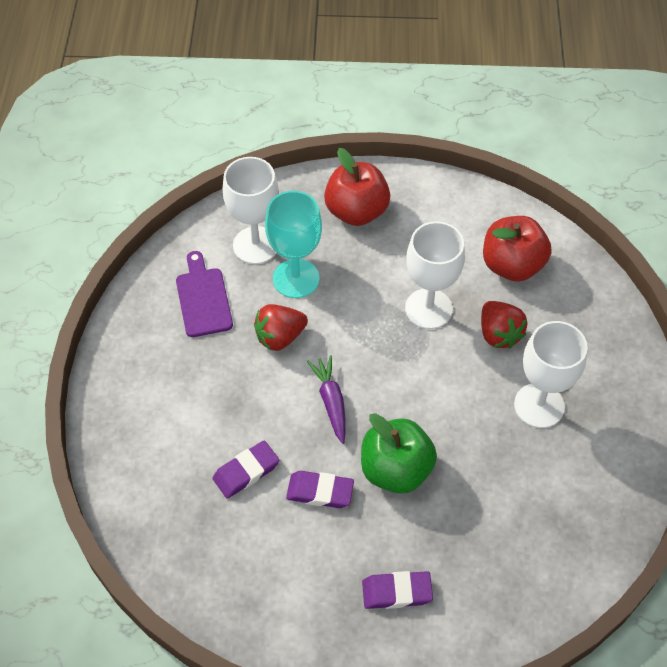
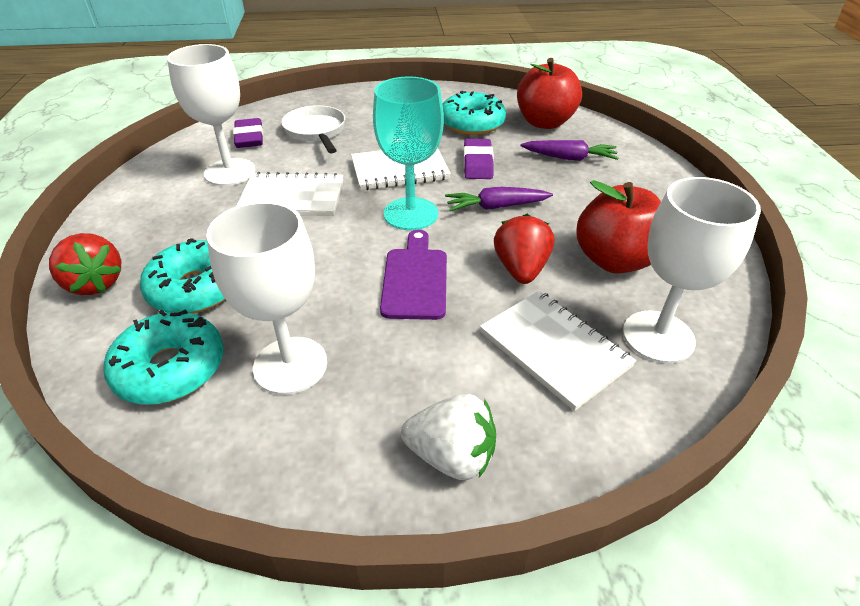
green apple: 1 -> 0
purple carrot: 1 -> 2
purple eraser: 3 -> 2
turquoise donut: 0 -> 3
white notebook: 0 -> 3
white pan: 0 -> 1
white strawberry: 0 -> 1

